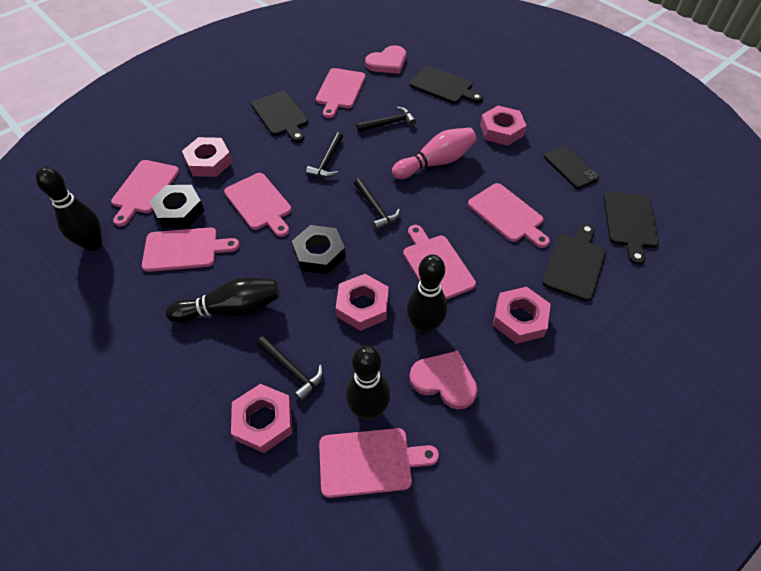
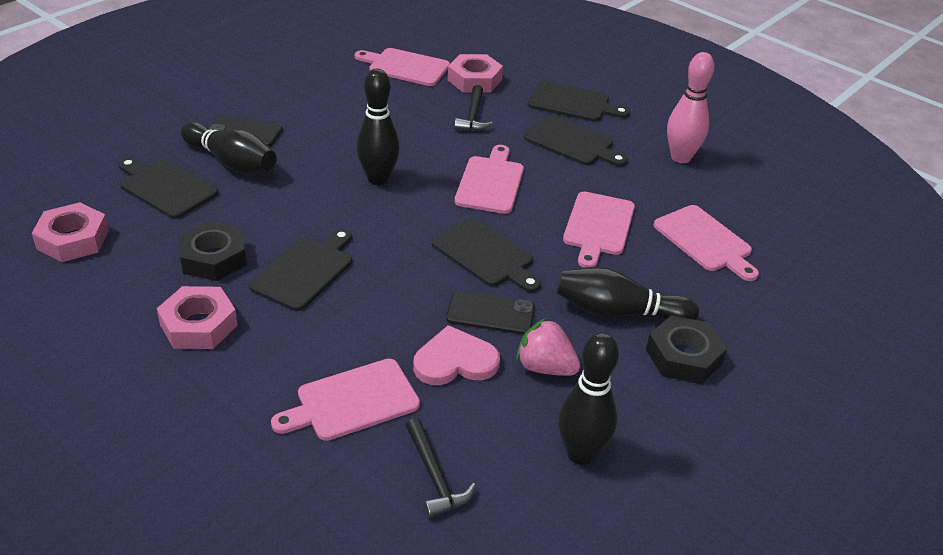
black cutting board: 4 -> 5
black hammer: 4 -> 2
black phone: 1 -> 2
pink cutting board: 7 -> 5
pink heart: 2 -> 1
pink nut: 5 -> 3
pink strawberry: 0 -> 1

